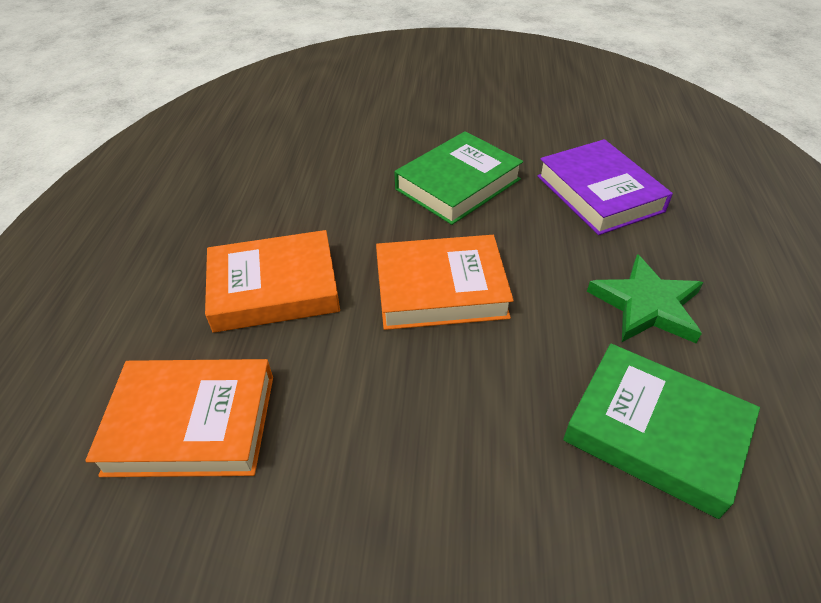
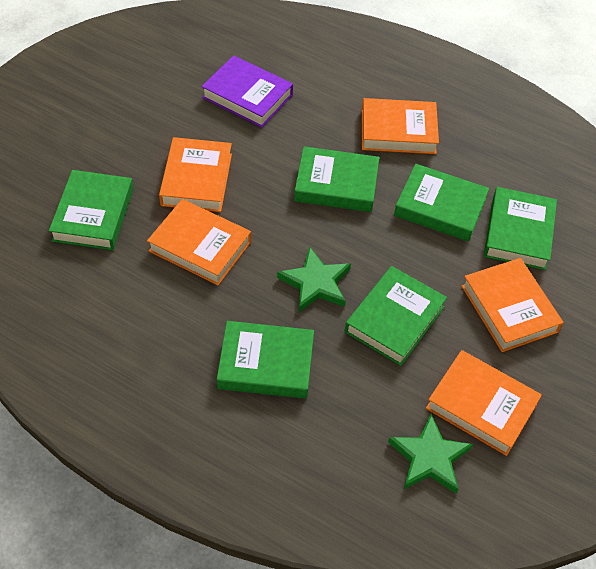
green book: 2 -> 6
green star: 1 -> 2
orange book: 3 -> 5

